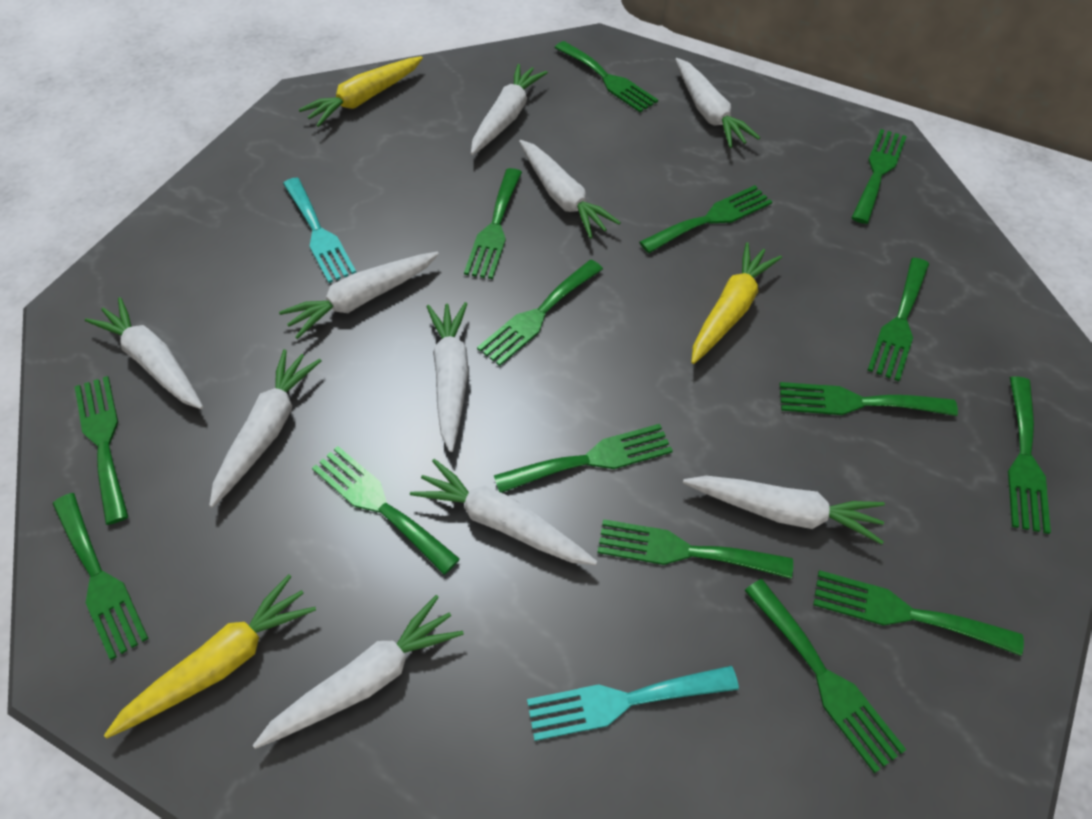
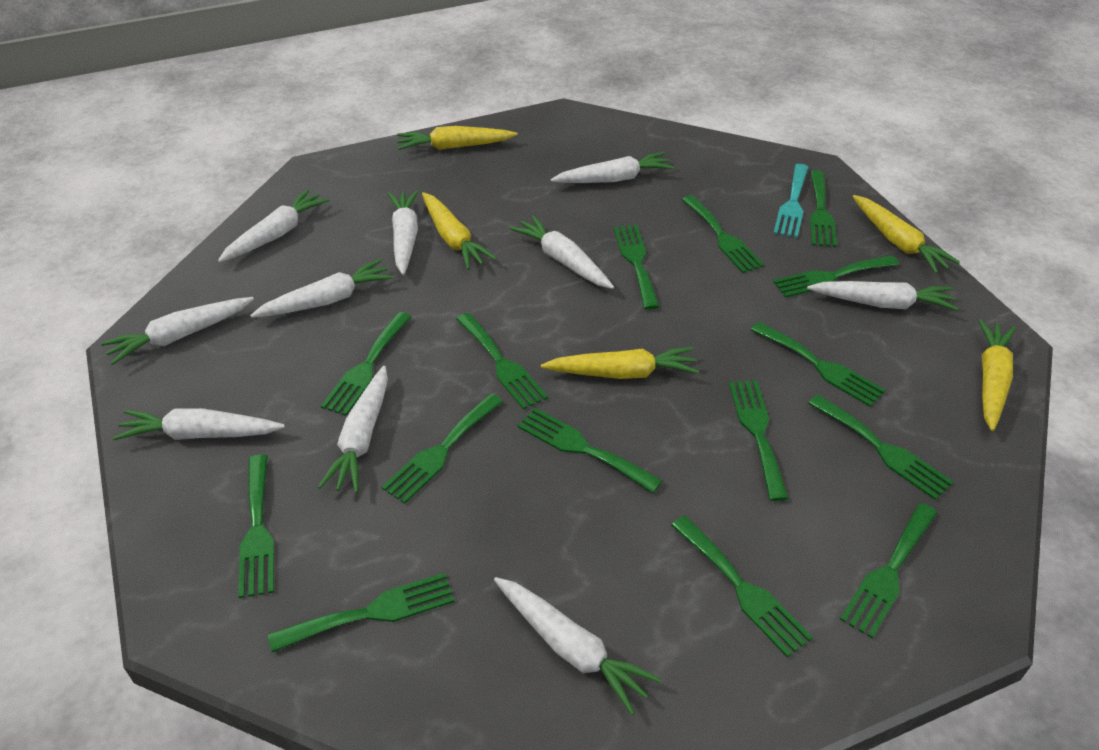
turquoise fork: 2 -> 1
yellow carrot: 3 -> 5

